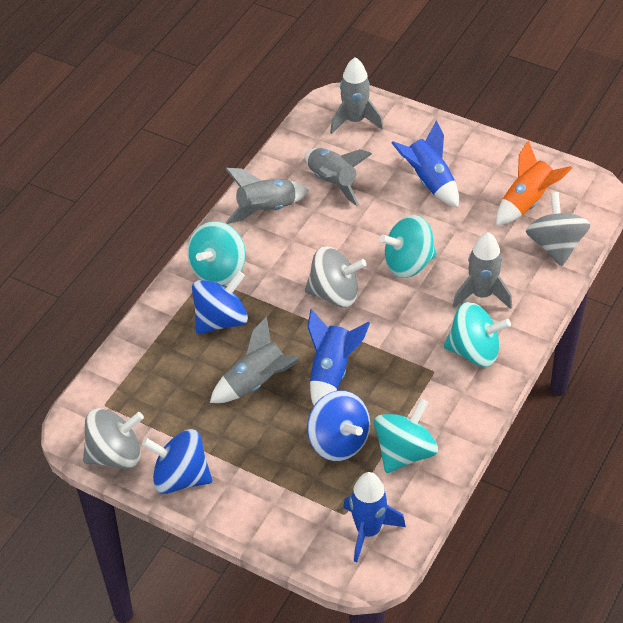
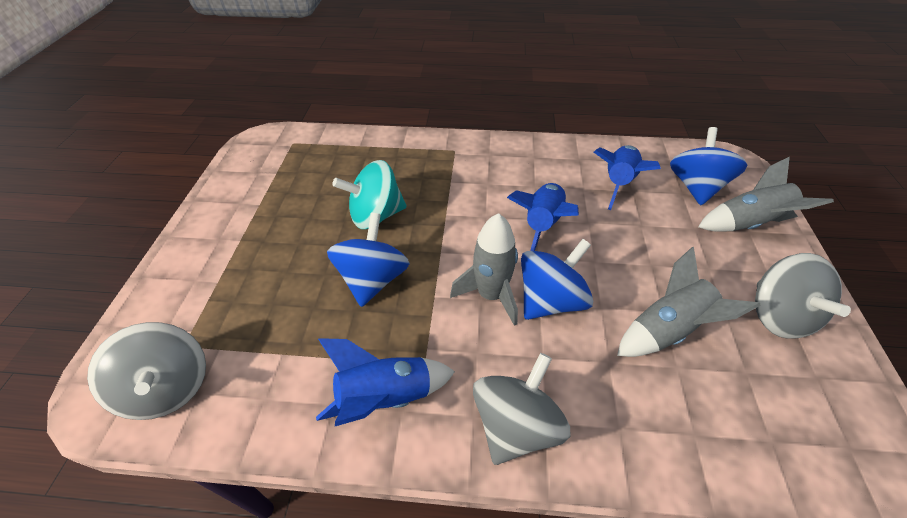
grey rocket: 5 -> 3
orange rocket: 1 -> 0
turquoise spinning top: 4 -> 1

